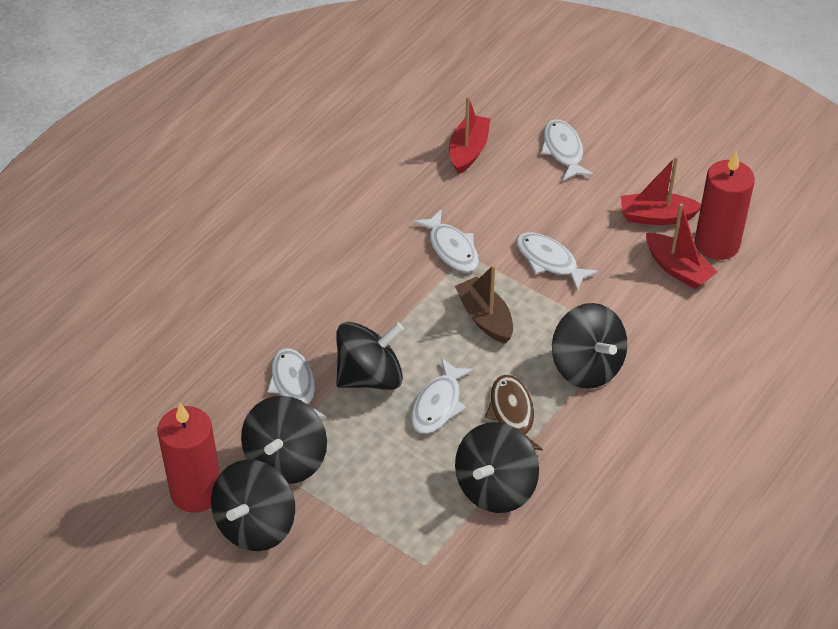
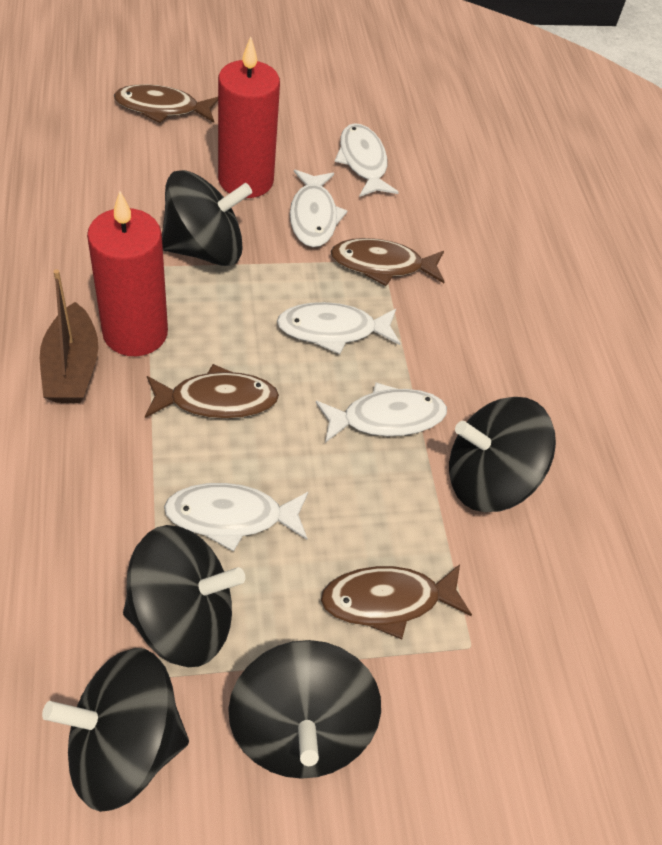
brown fish: 1 -> 4
red boat: 3 -> 0

